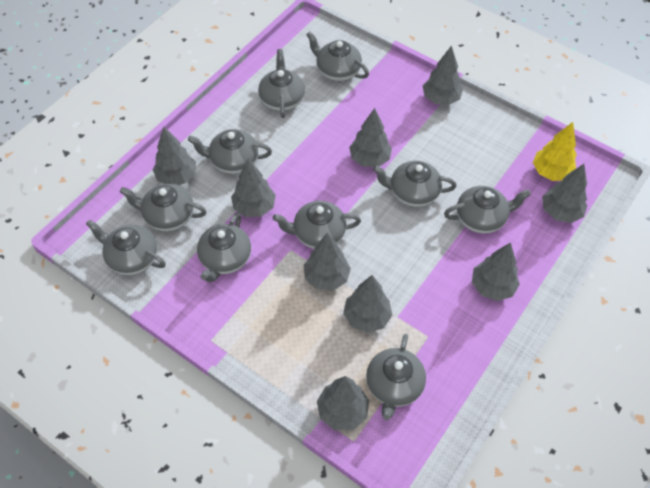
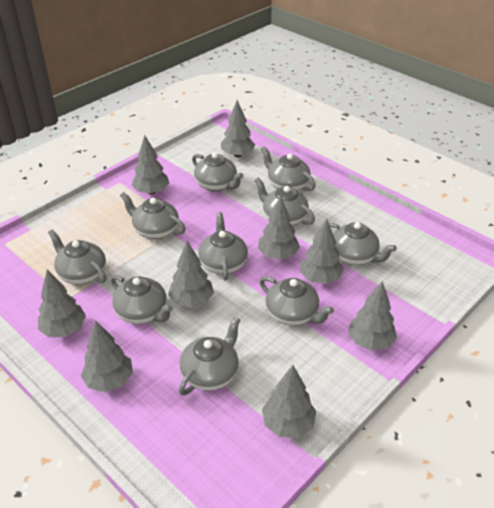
yellow tree: 1 -> 0

